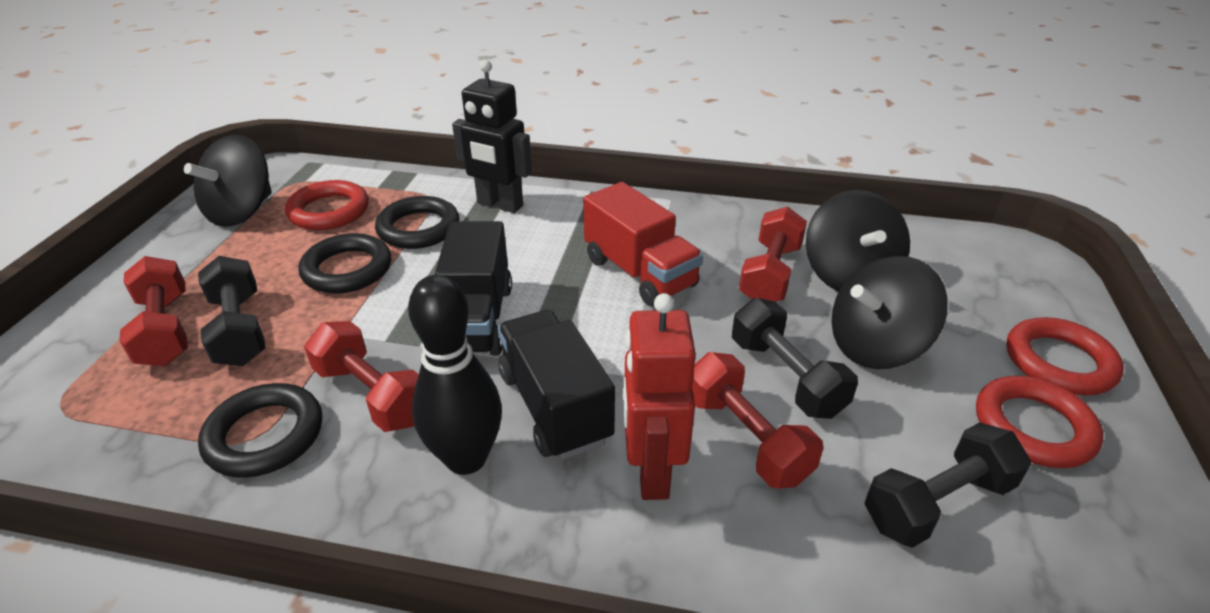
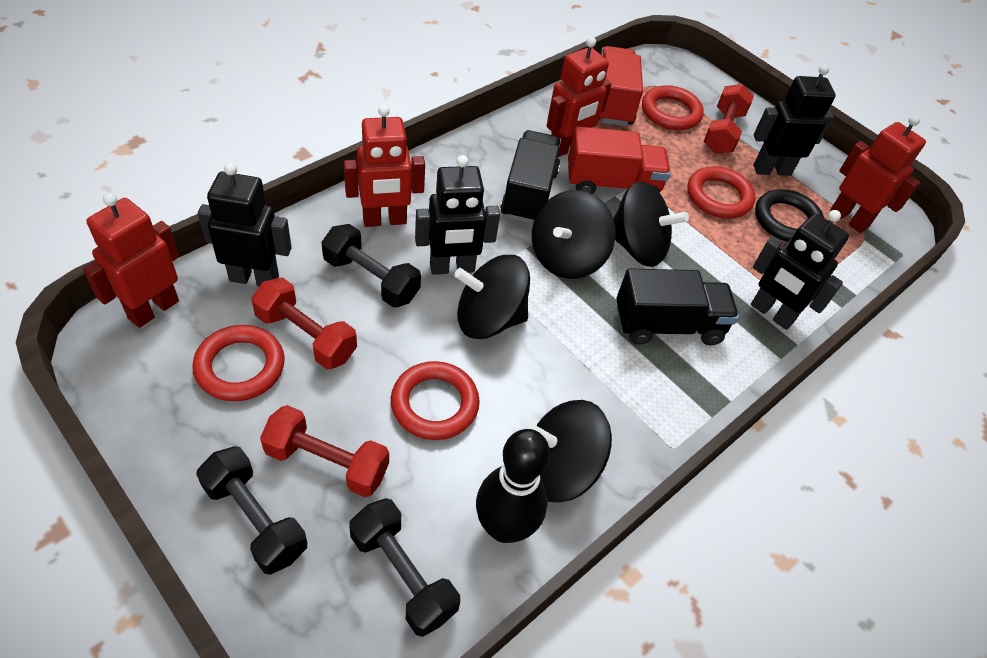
black ring: 3 -> 1
black robot: 1 -> 4
black spinning top: 3 -> 4
red dumbbell: 4 -> 3
red ring: 3 -> 4
red robot: 1 -> 4
red truck: 1 -> 2

